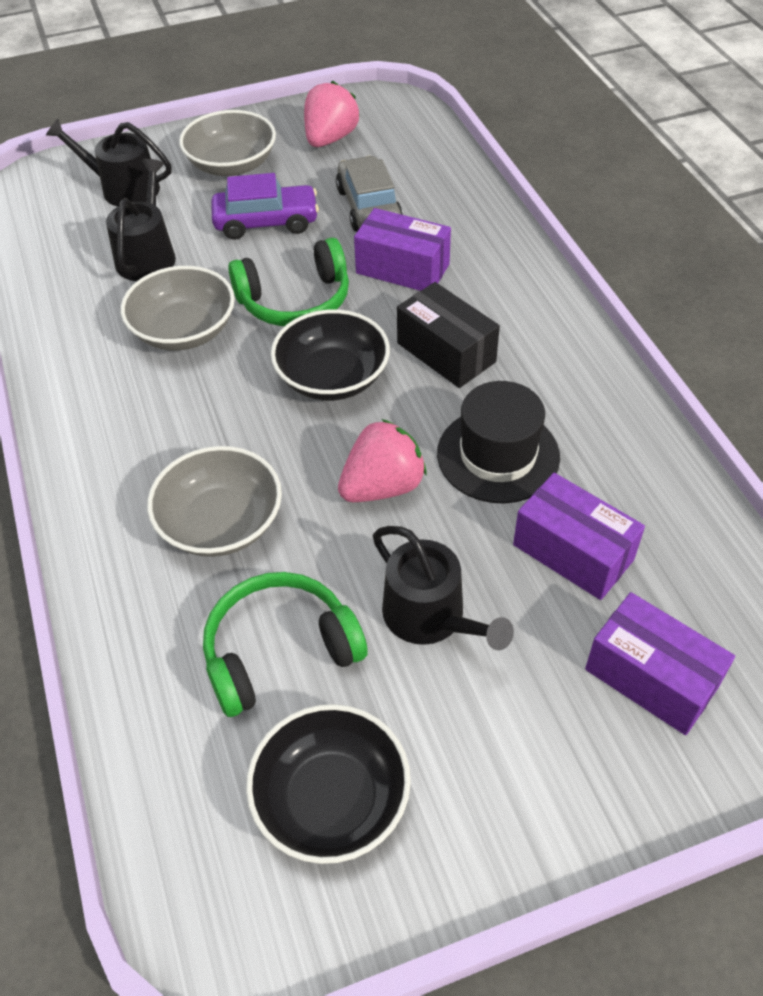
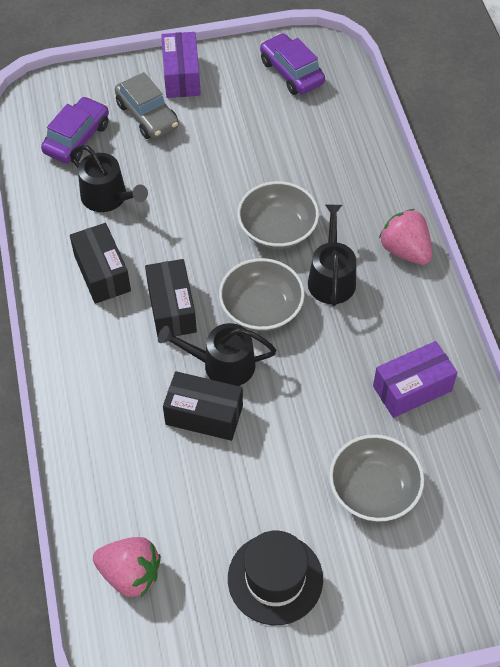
black bowl: 2 -> 0
black box: 1 -> 3
green headphones: 2 -> 0
purple box: 3 -> 2
purple car: 1 -> 2

